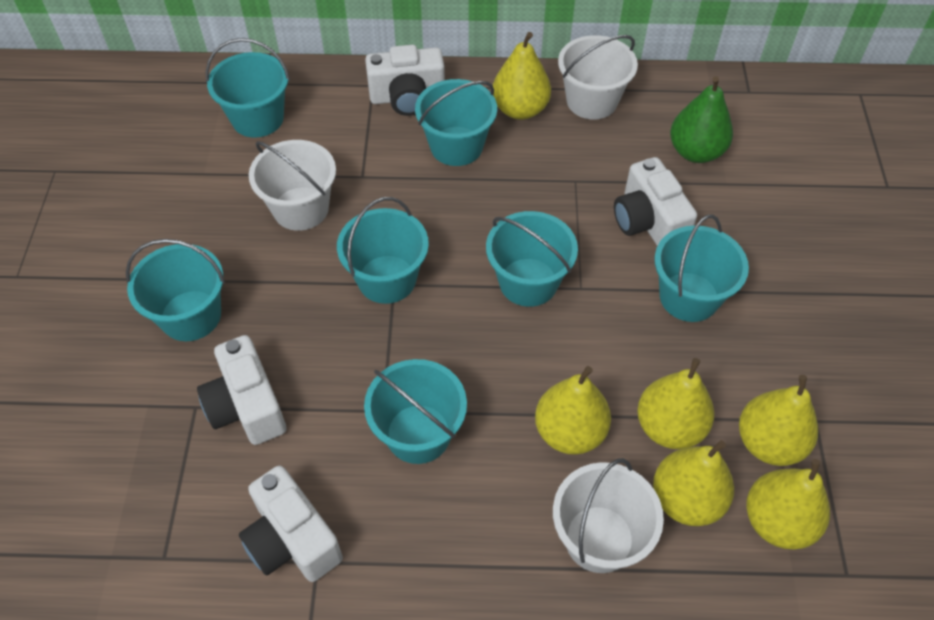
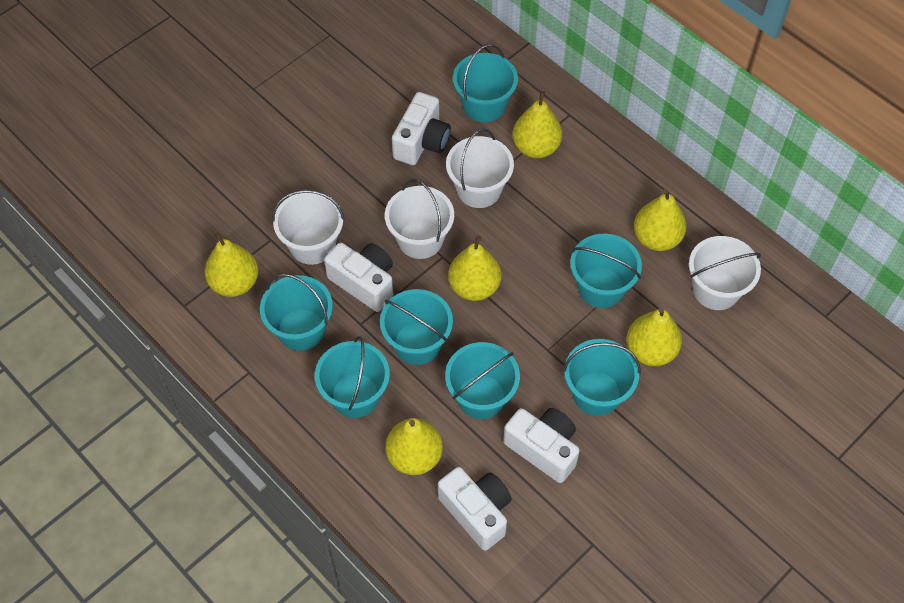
green pear: 1 -> 0
white bucket: 3 -> 4

